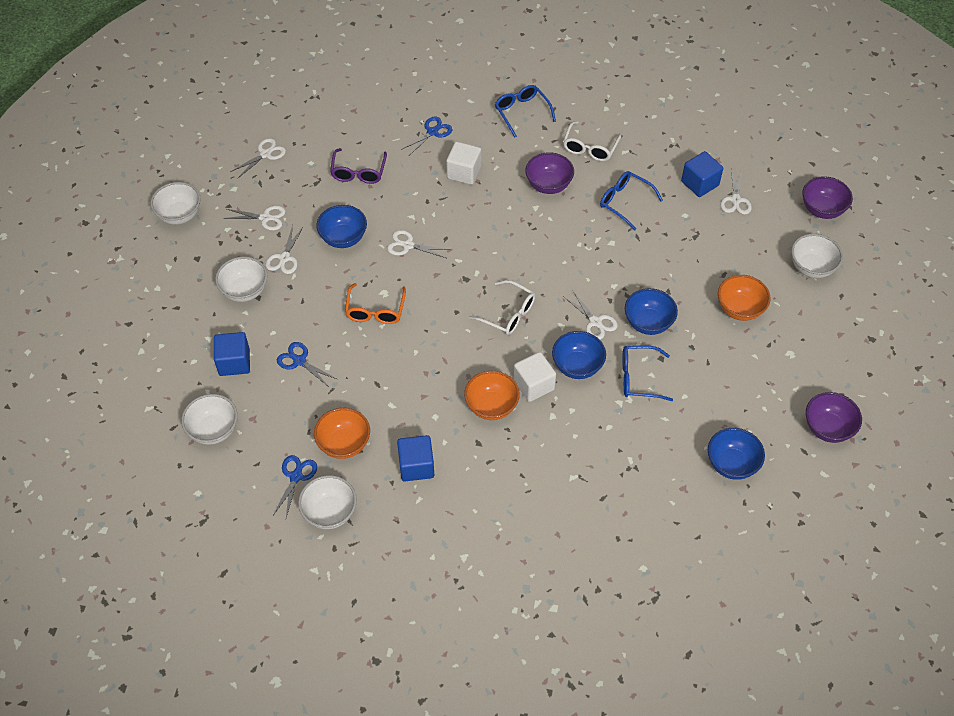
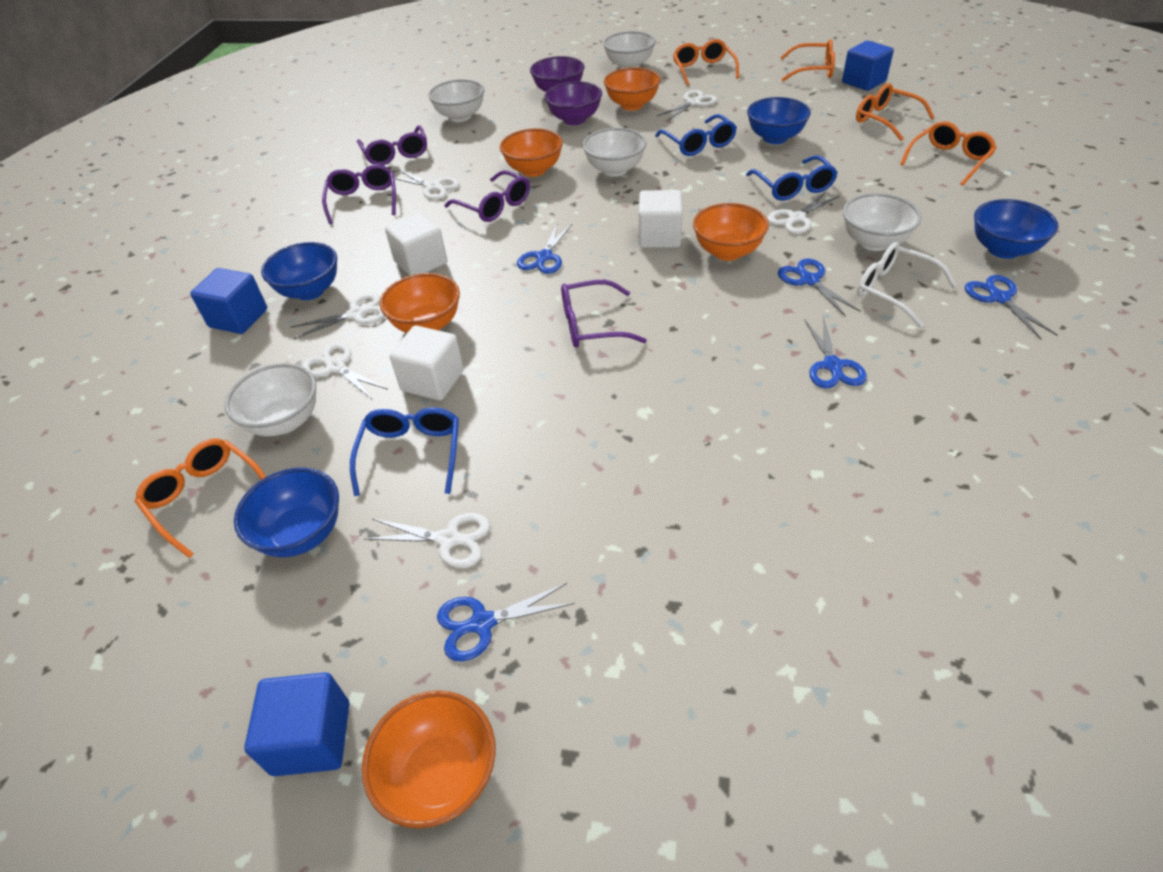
blue scissors: 3 -> 5
orange bowl: 3 -> 5
orange glasses: 1 -> 5
purple bowl: 3 -> 2
purple glasses: 1 -> 4
white cube: 2 -> 3
white glasses: 2 -> 1

